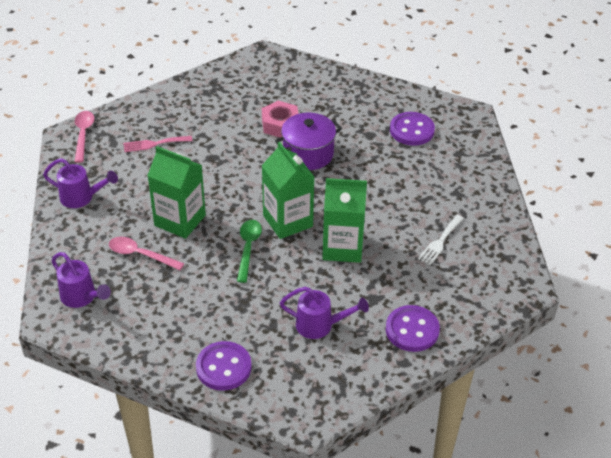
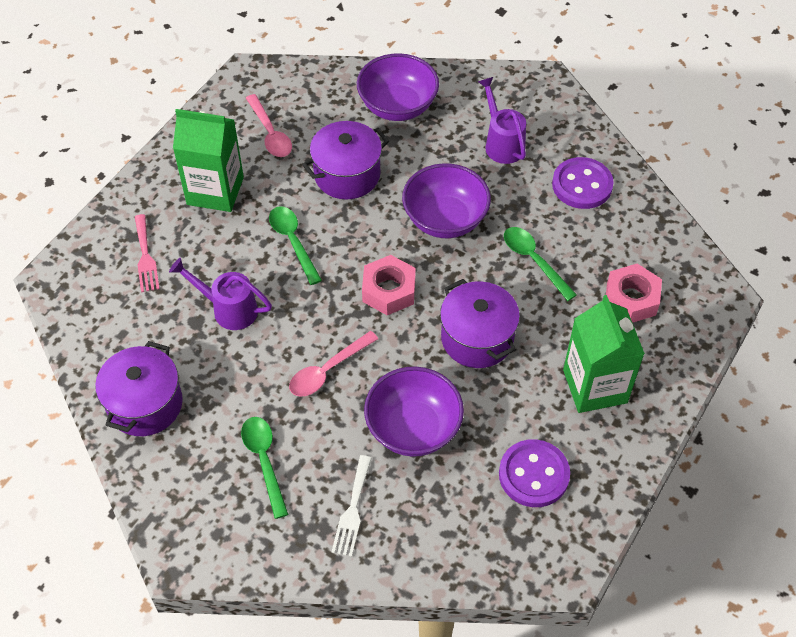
green carton: 3 -> 2
green spoon: 1 -> 3
pink nut: 1 -> 2
purple bowl: 0 -> 3
purple button: 3 -> 2
purple pot: 1 -> 3
purple watering can: 3 -> 2

